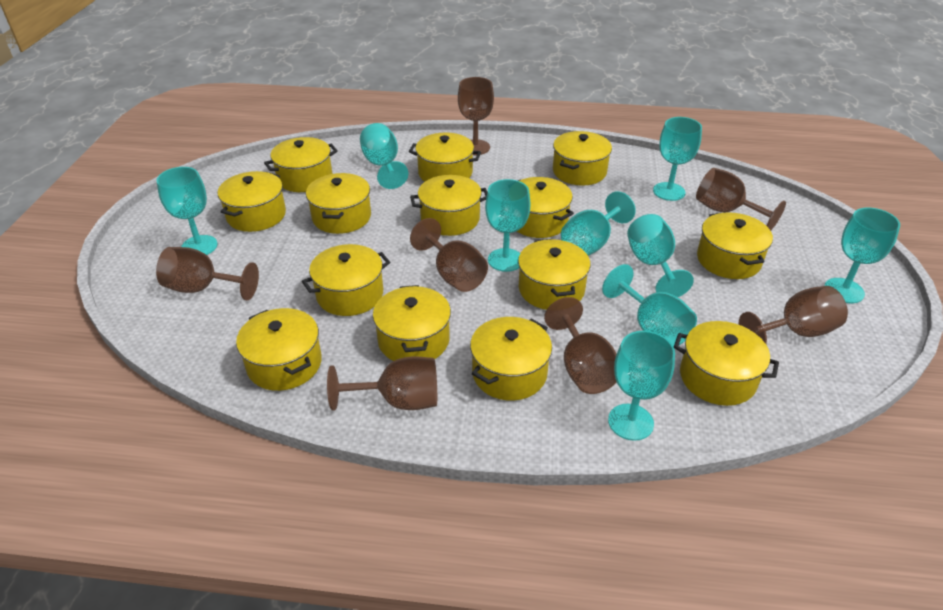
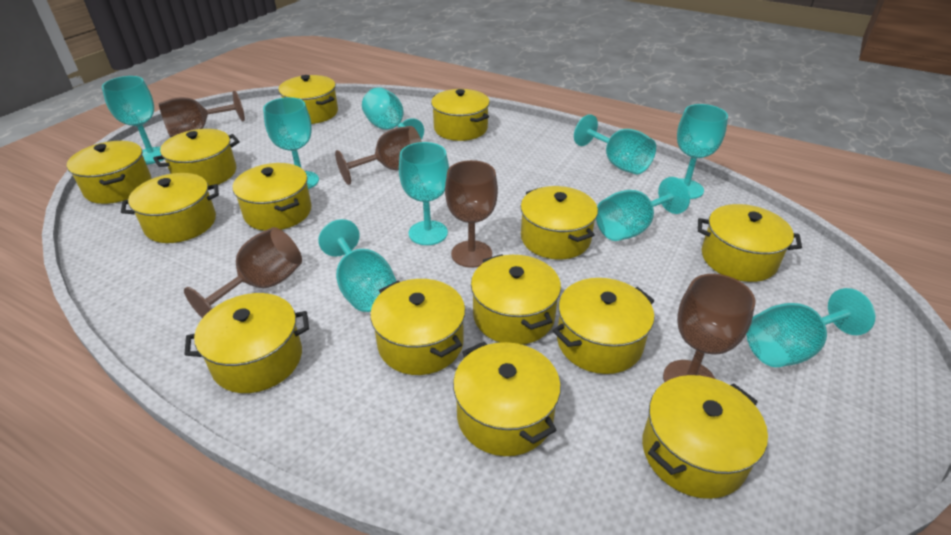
brown goblet: 7 -> 5

